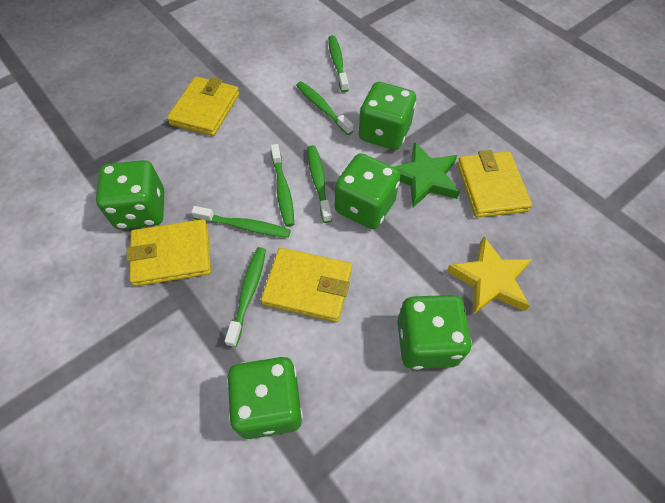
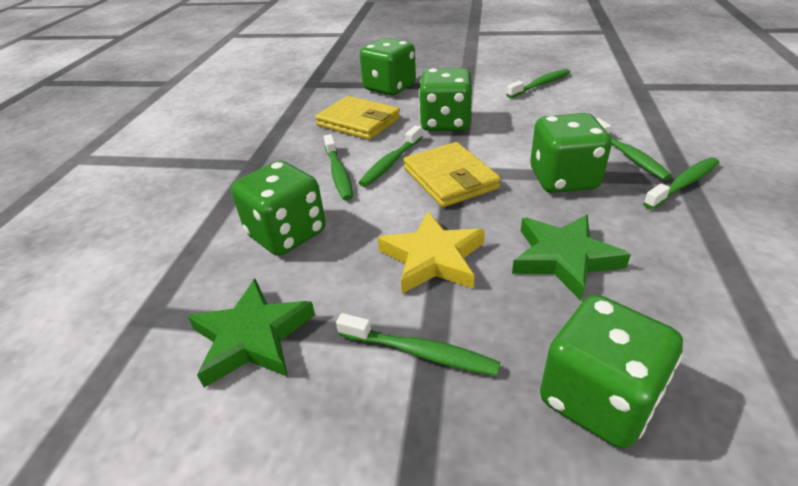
green star: 1 -> 2
yellow wallet: 4 -> 2

